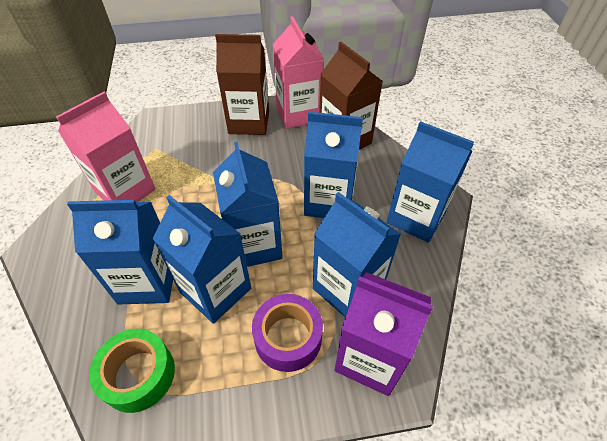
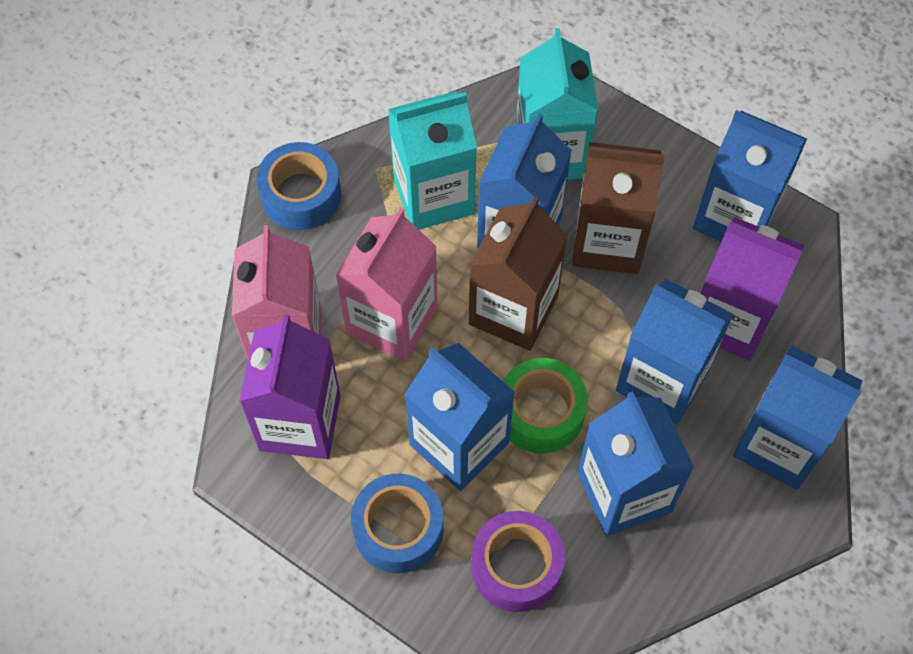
blue tape: 0 -> 2
purple carton: 1 -> 2
turquoise carton: 0 -> 2

